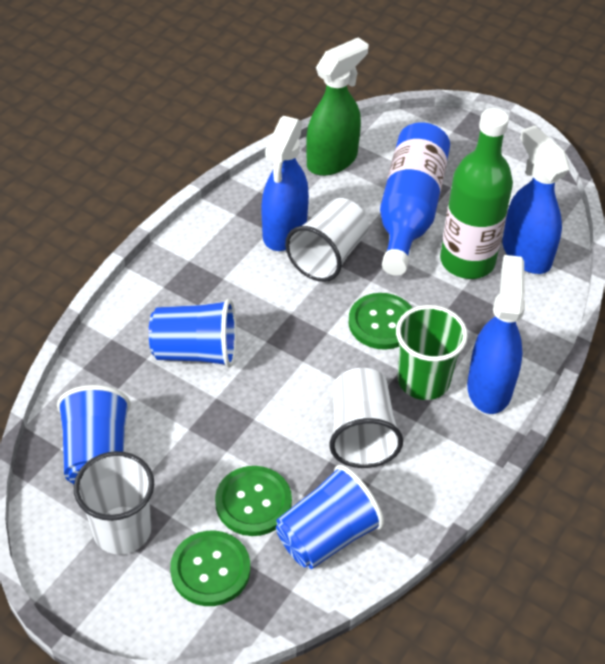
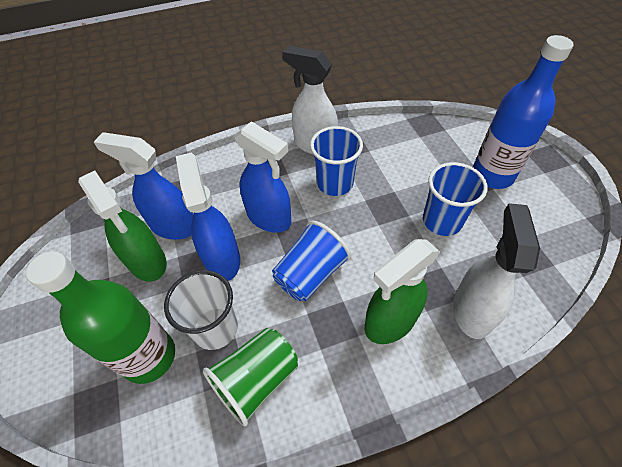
green button: 3 -> 0
green spray bottle: 1 -> 2
white cup: 3 -> 1
white spray bottle: 0 -> 2

